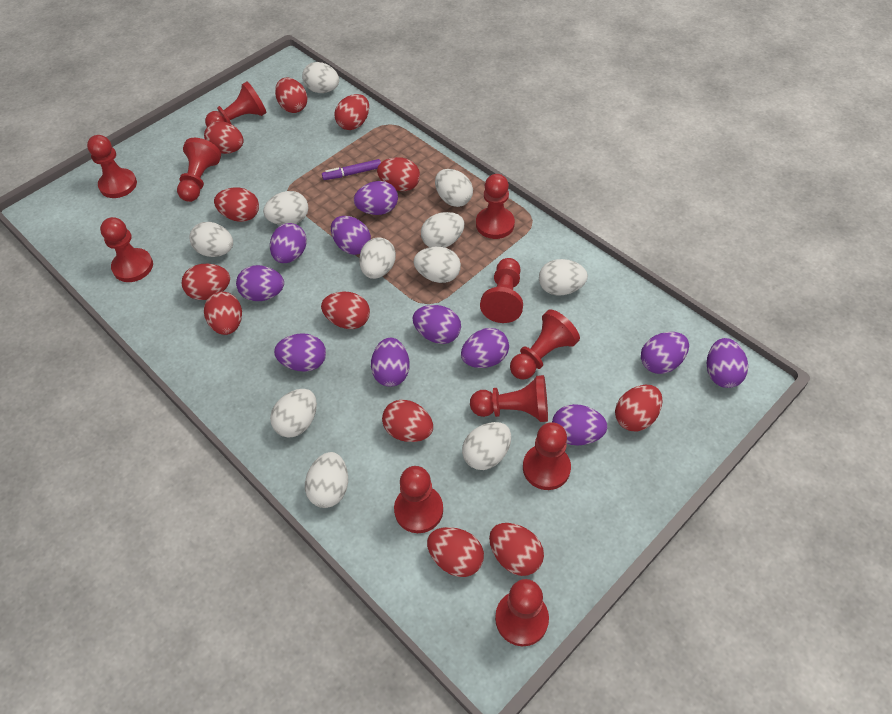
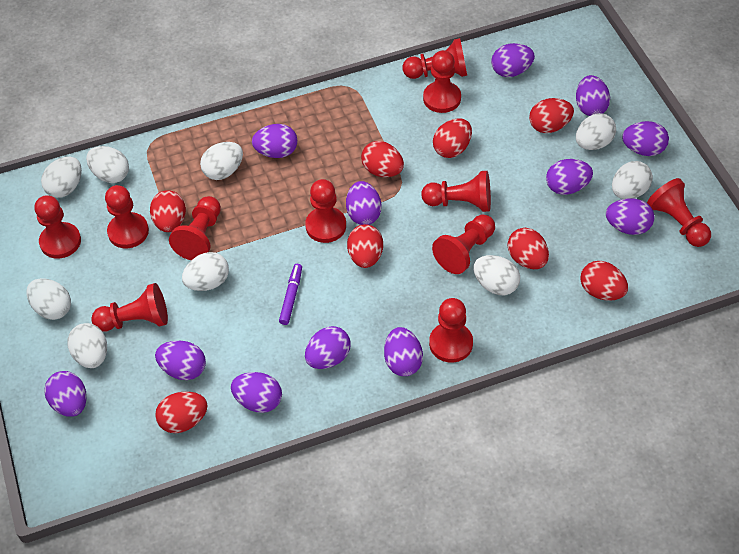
purple egg: 11 -> 12
red egg: 12 -> 8
white egg: 11 -> 9

